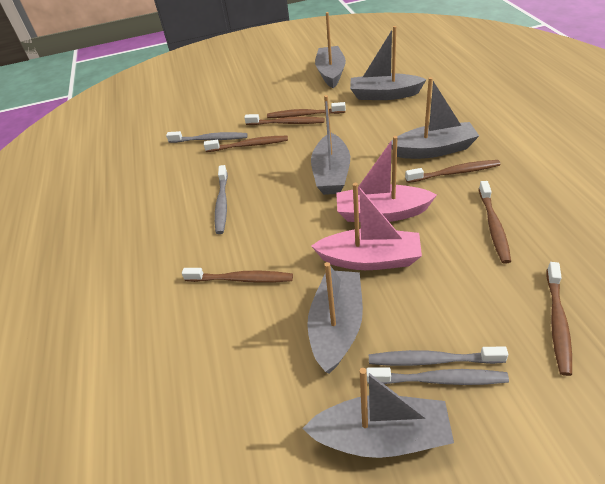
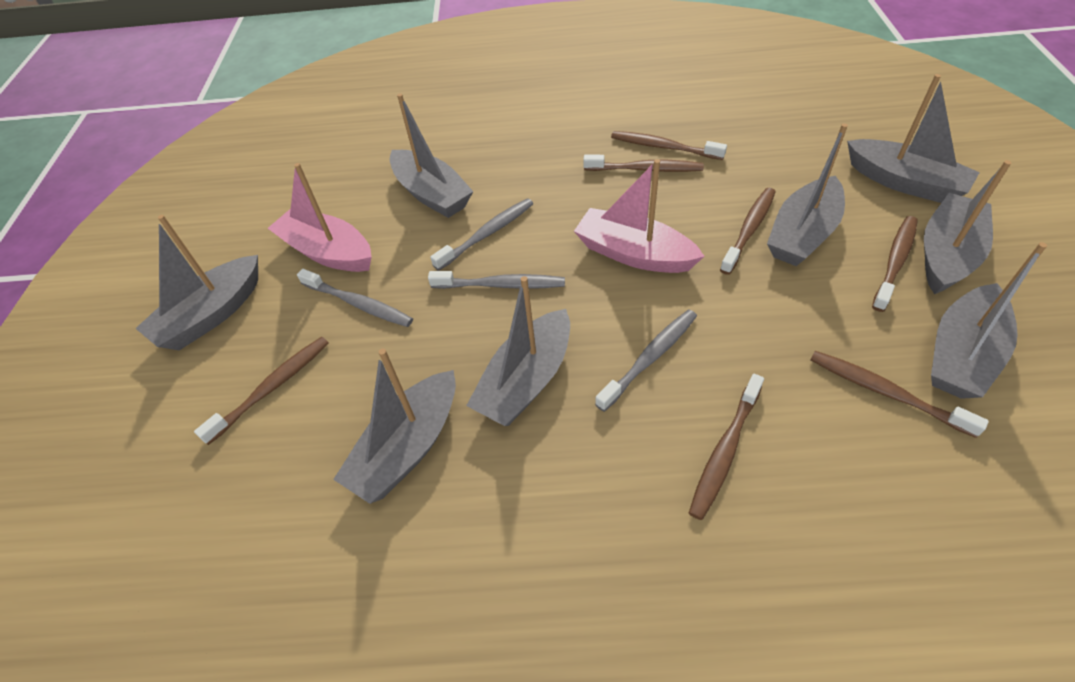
grey boat: 6 -> 8

